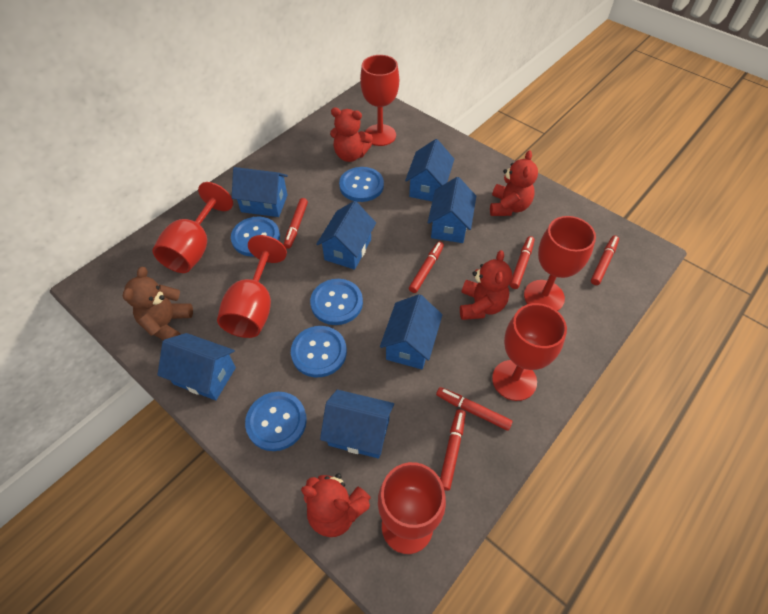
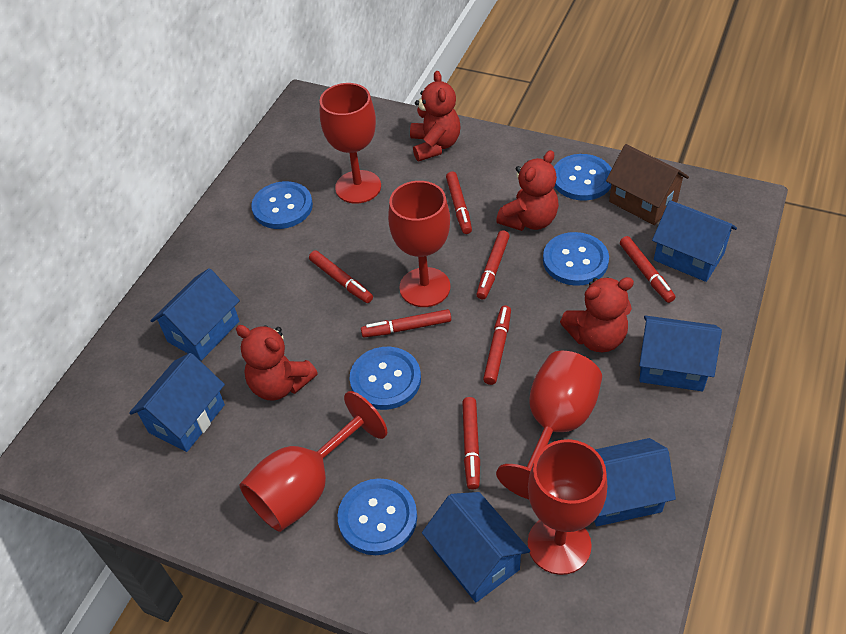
blue house: 7 -> 6
brown house: 0 -> 1
brown teddy bear: 1 -> 0
red goblet: 6 -> 5
red marker: 6 -> 7

